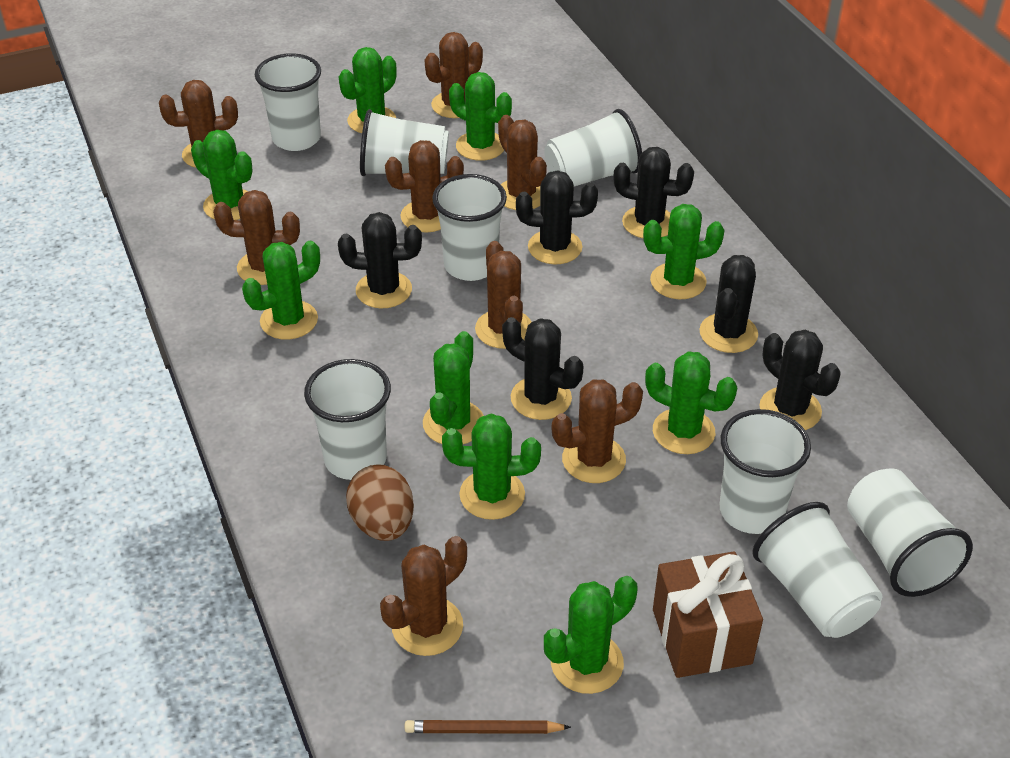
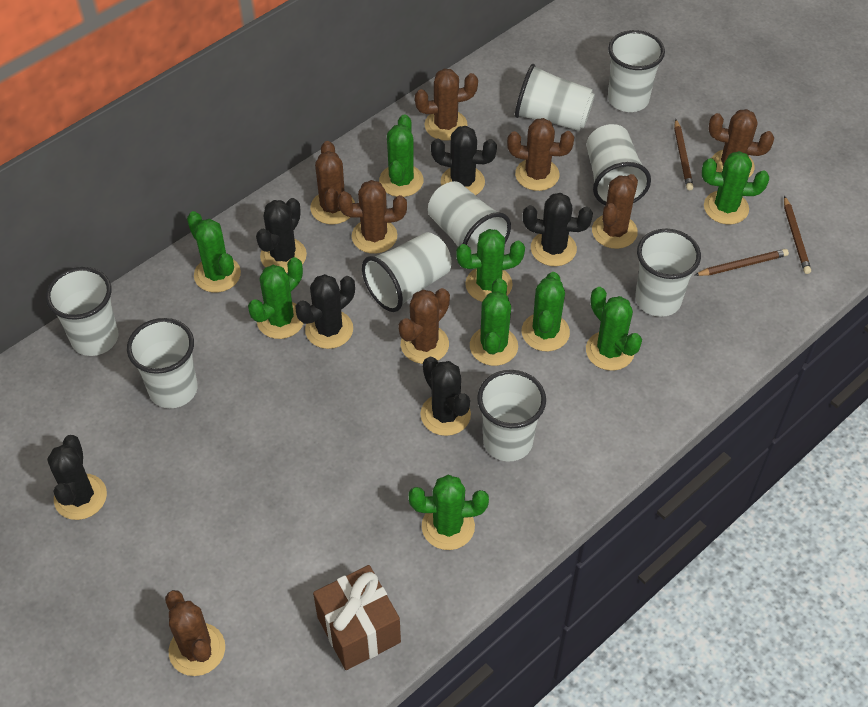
brown egg: 1 -> 0
brown pencil: 1 -> 3
white cup: 8 -> 9

